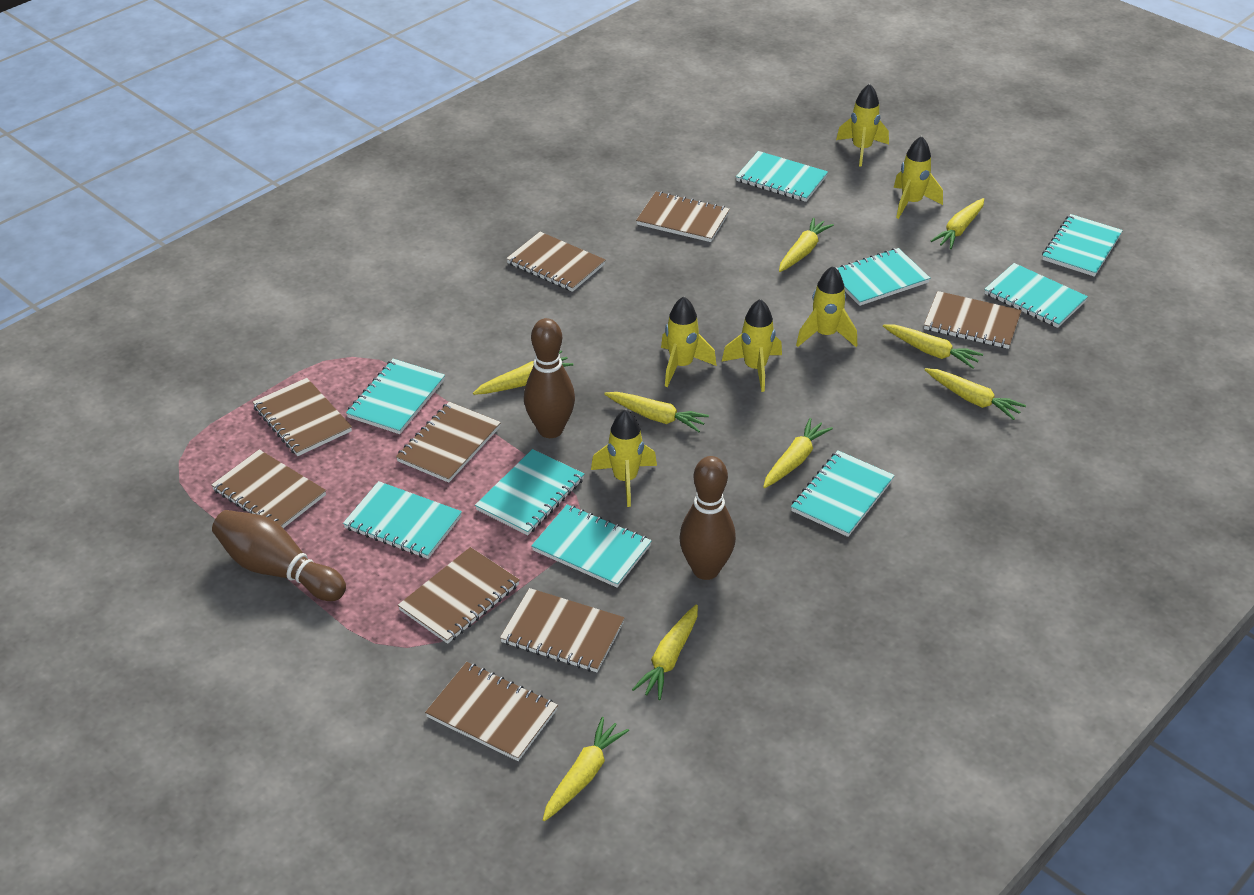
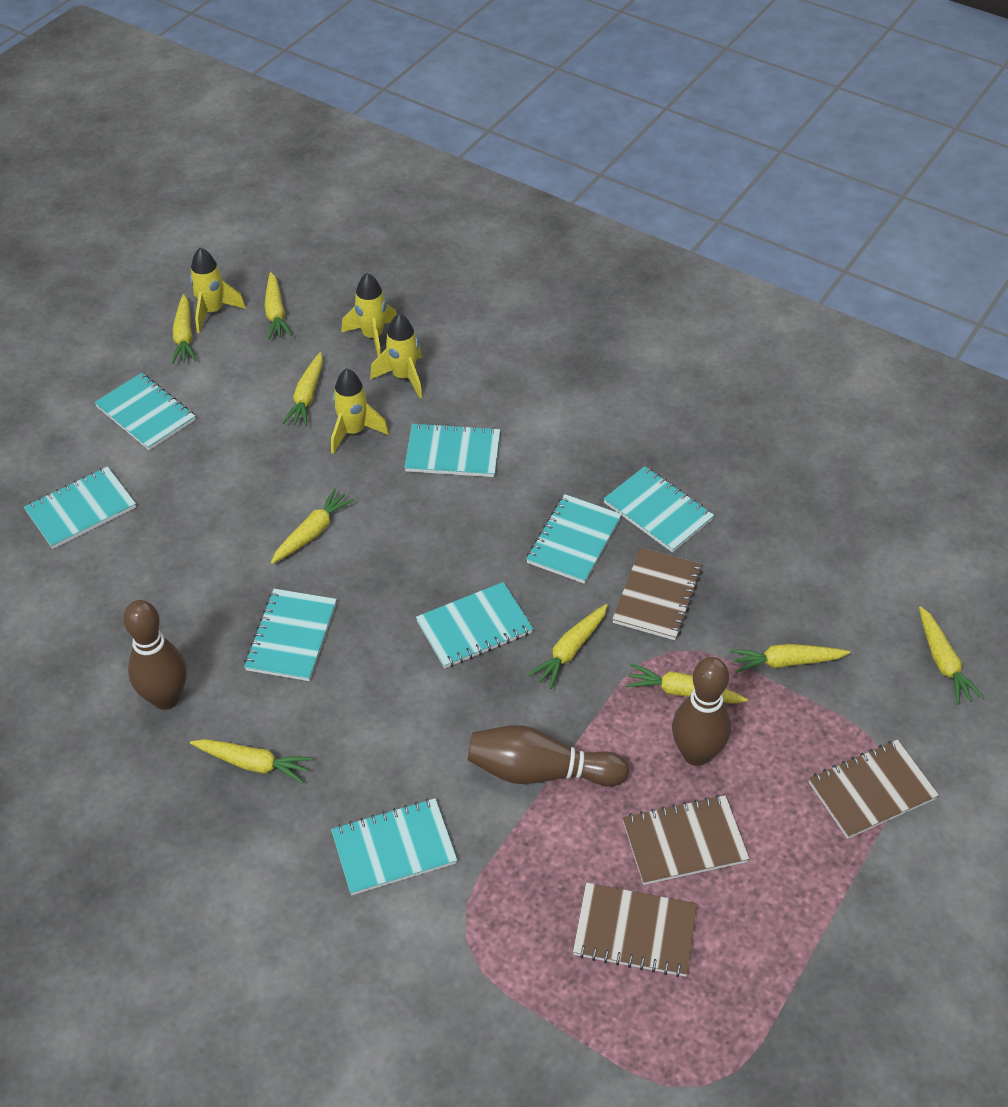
brown notebook: 9 -> 4
turquoise notebook: 9 -> 8
yellow rocket: 6 -> 4

